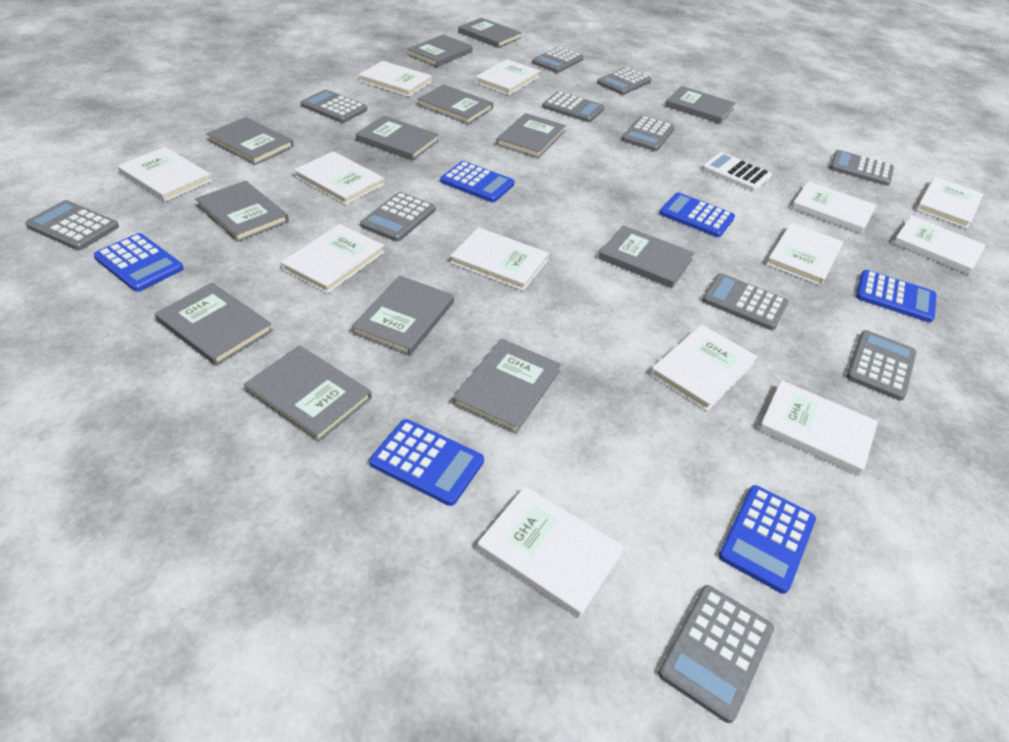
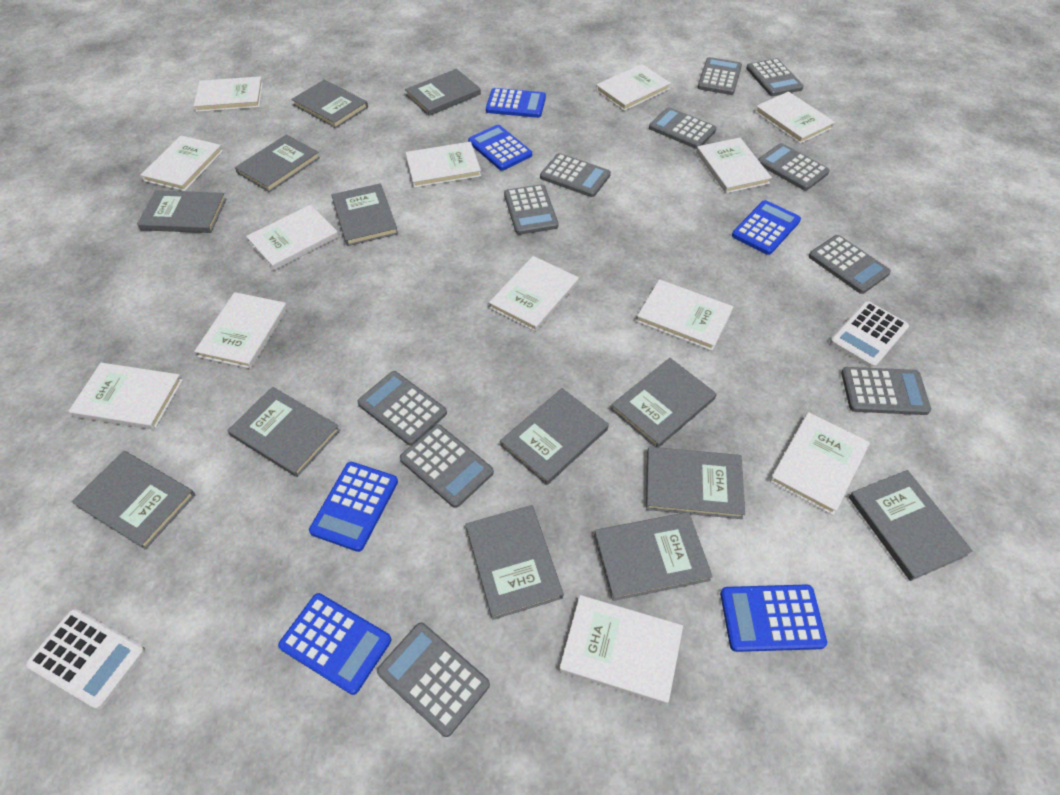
white calculator: 1 -> 2

